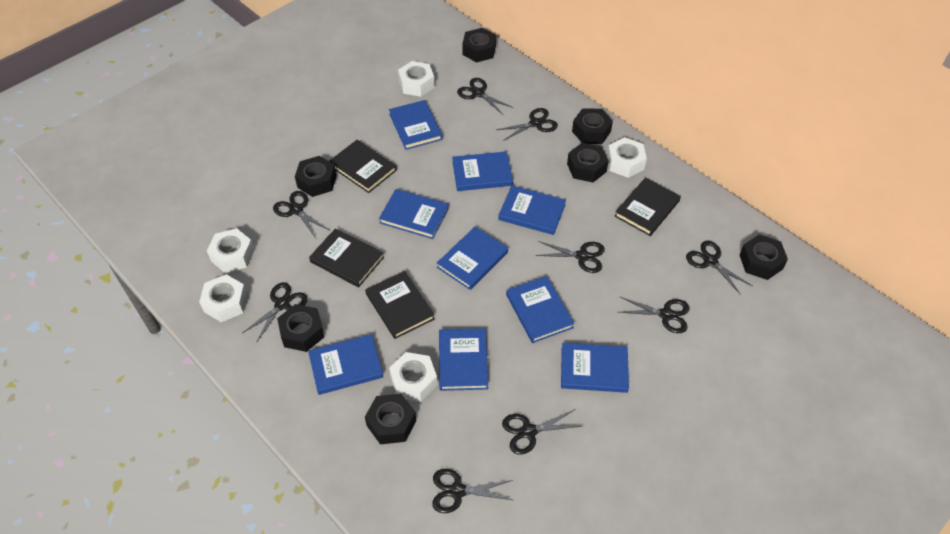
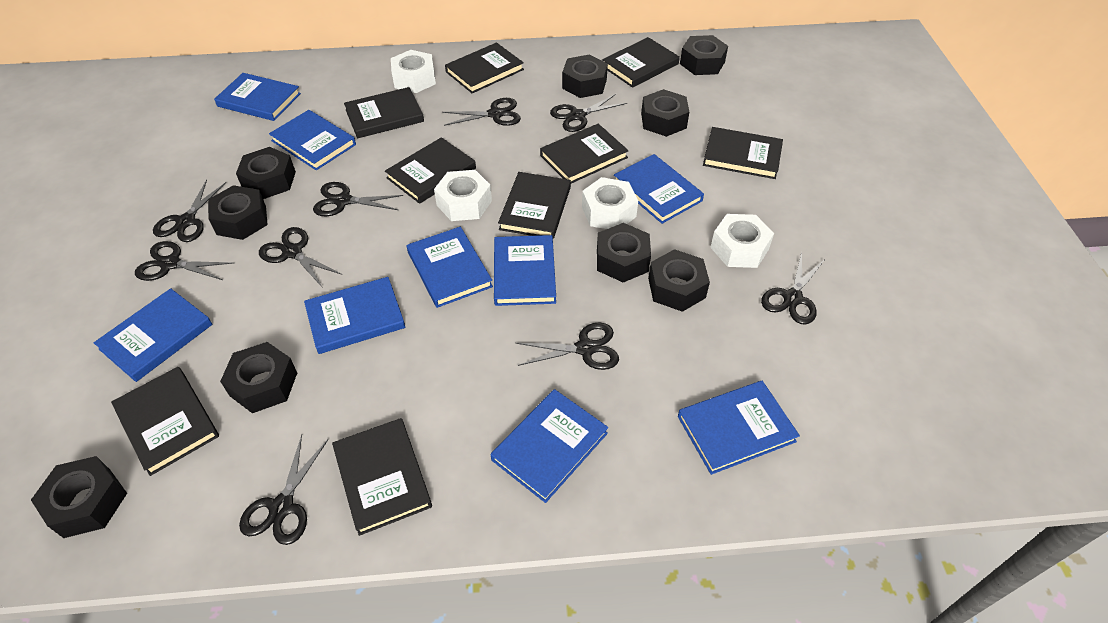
black book: 4 -> 9
black nut: 7 -> 9
white nut: 5 -> 4

